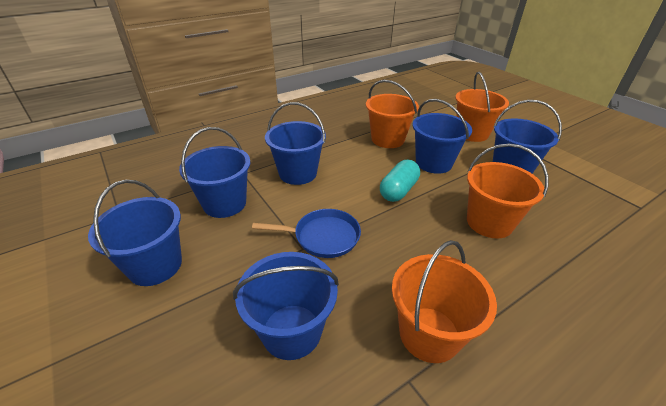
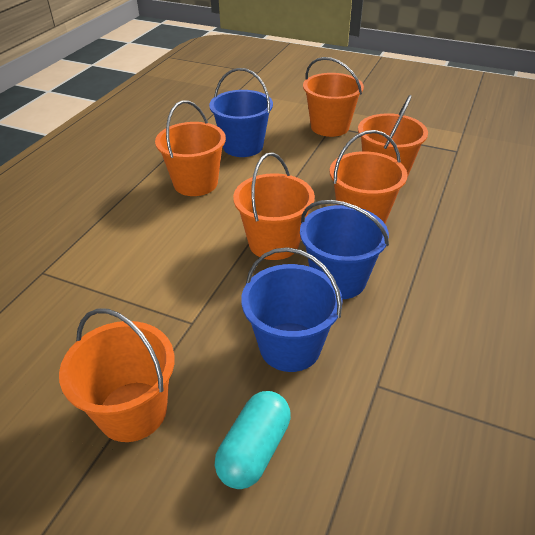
blue bucket: 6 -> 3
blue pan: 1 -> 0
orange bucket: 4 -> 6

